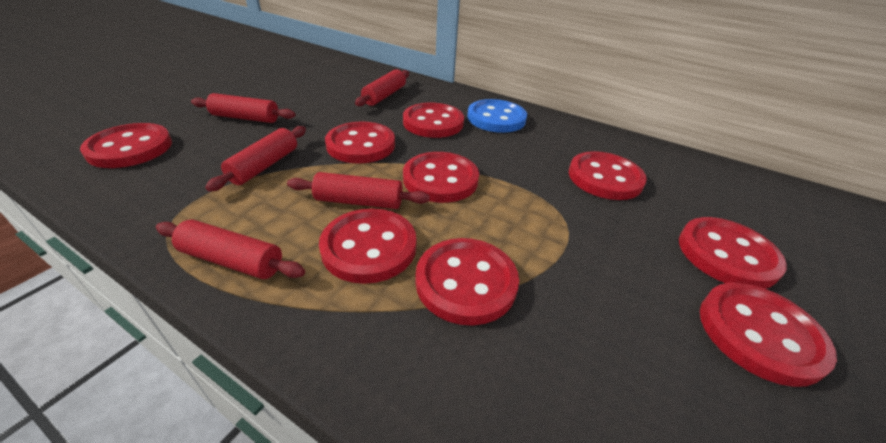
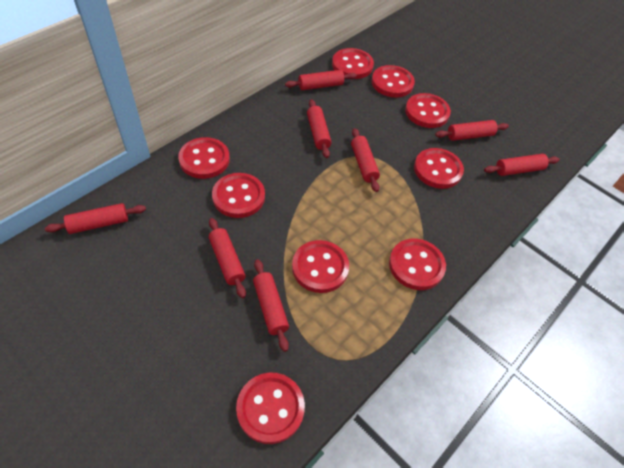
blue button: 1 -> 0
red rolling pin: 5 -> 8

